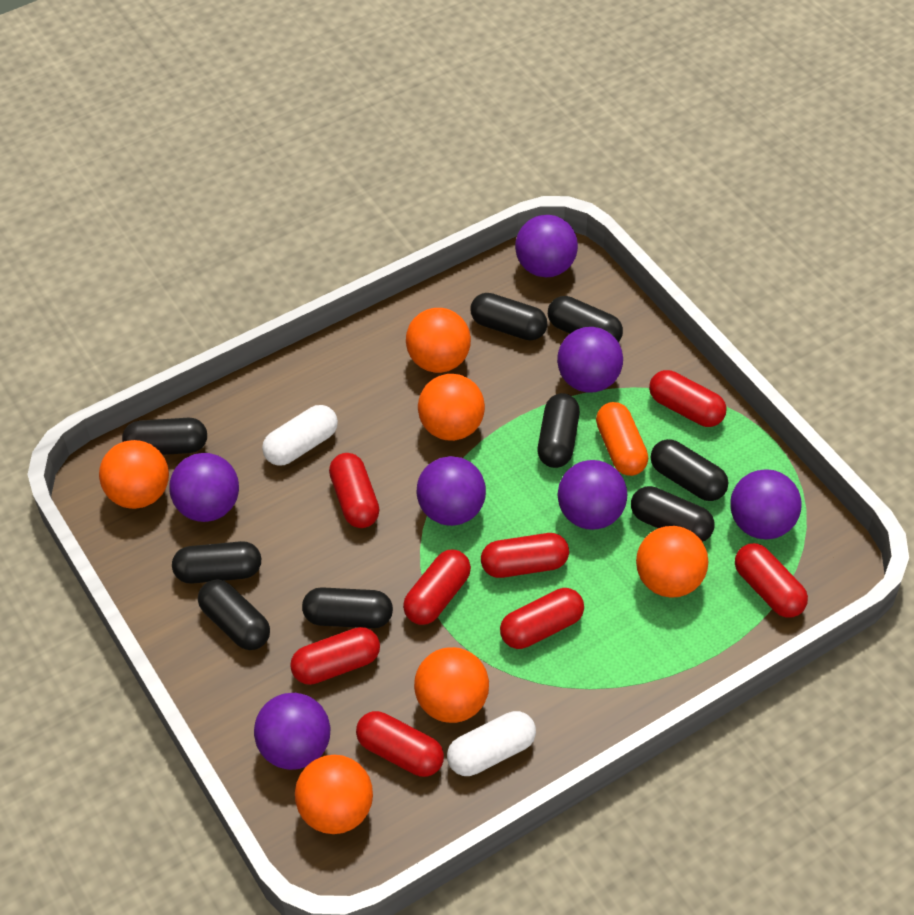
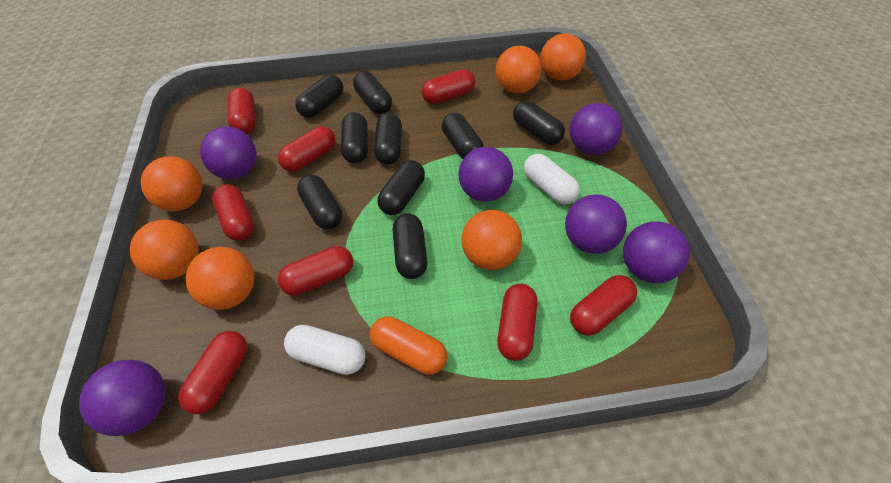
purple ball: 7 -> 6

